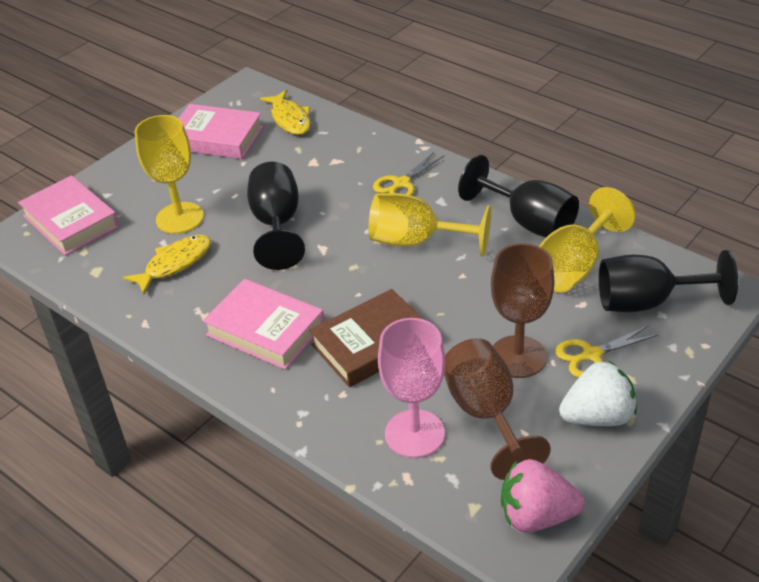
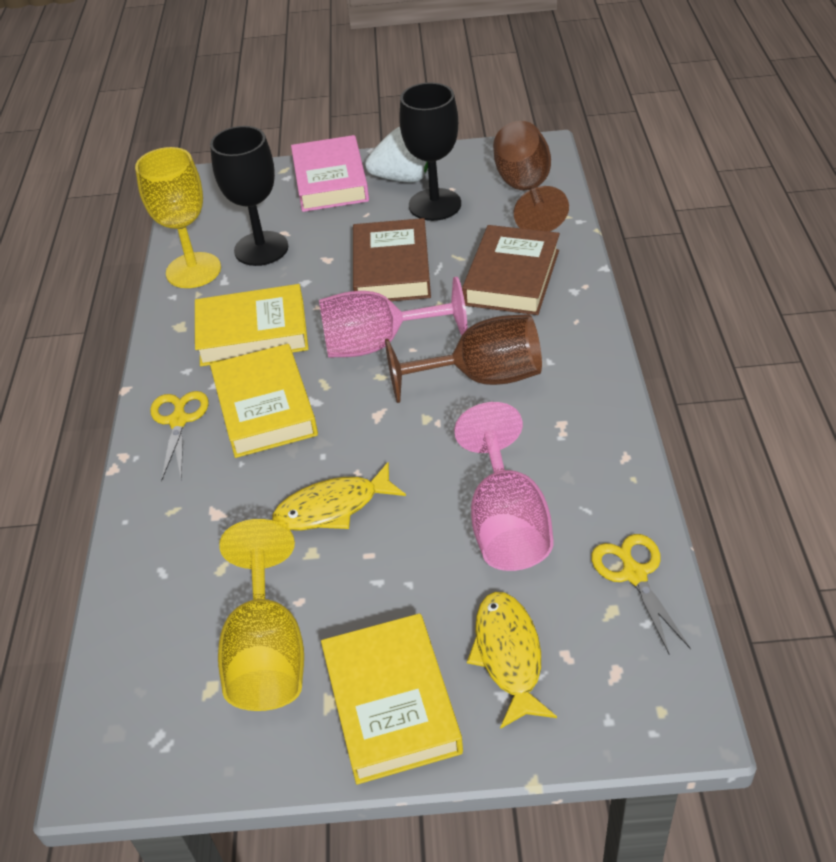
black goblet: 3 -> 2
brown book: 1 -> 2
pink book: 3 -> 1
pink goblet: 1 -> 2
pink strawberry: 1 -> 0
yellow book: 0 -> 3
yellow goblet: 3 -> 2

